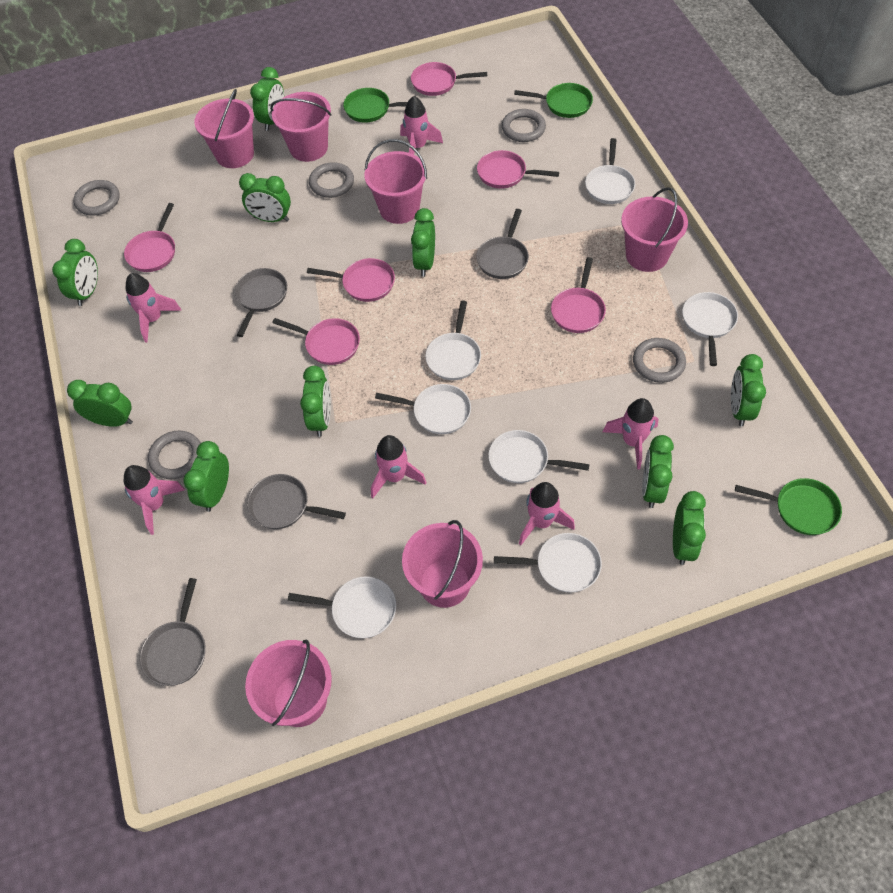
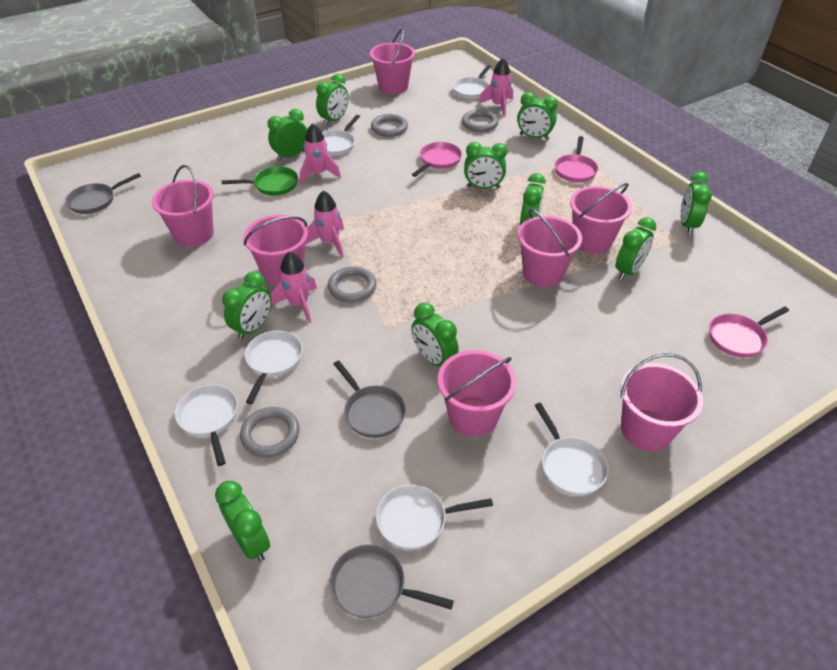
green pan: 3 -> 1
grey pan: 4 -> 3
grey ring: 5 -> 4
pink bucket: 6 -> 7
pink pan: 6 -> 3
pink rocket: 6 -> 4
white pan: 7 -> 6

